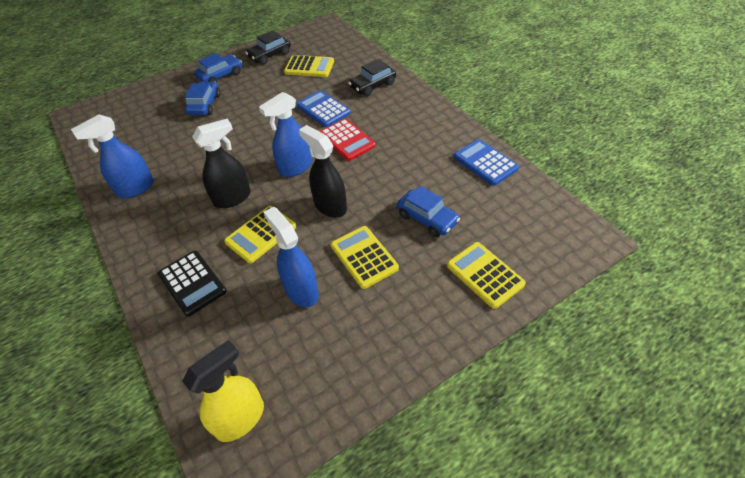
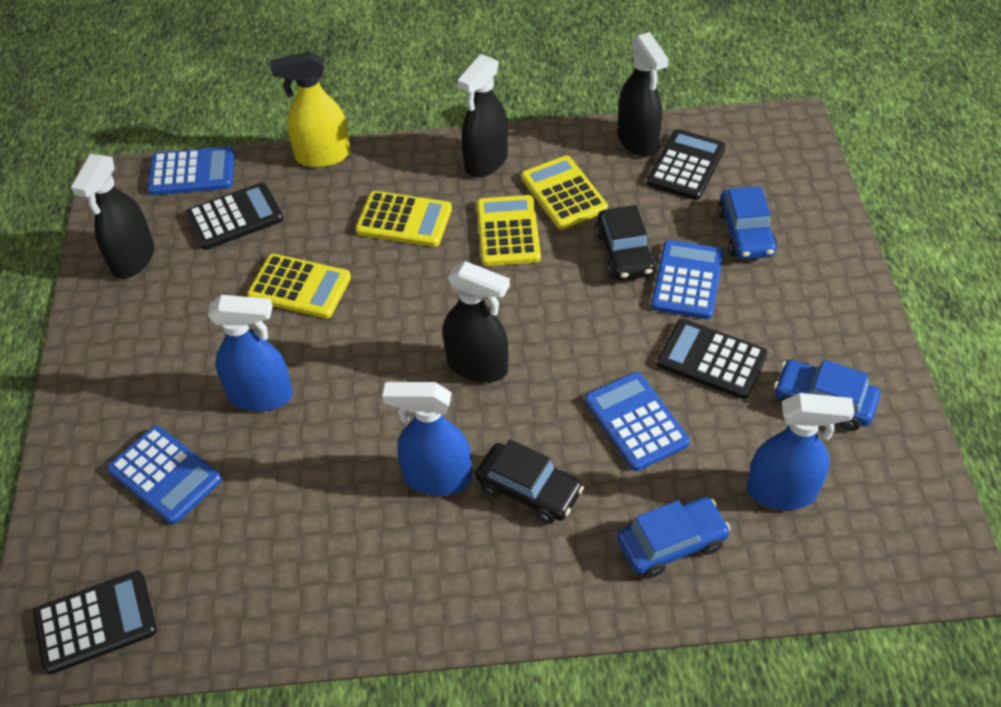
black calculator: 1 -> 4
black spray bottle: 2 -> 4
blue calculator: 2 -> 4
red calculator: 1 -> 0

